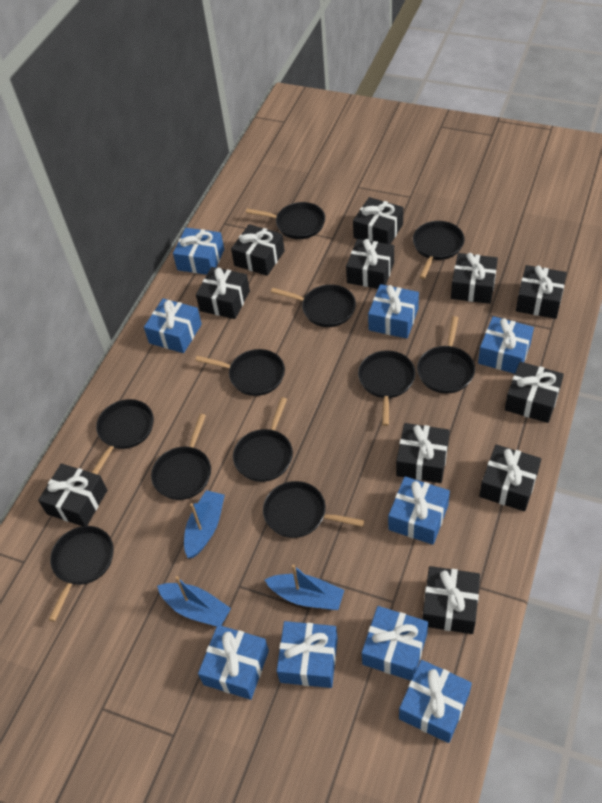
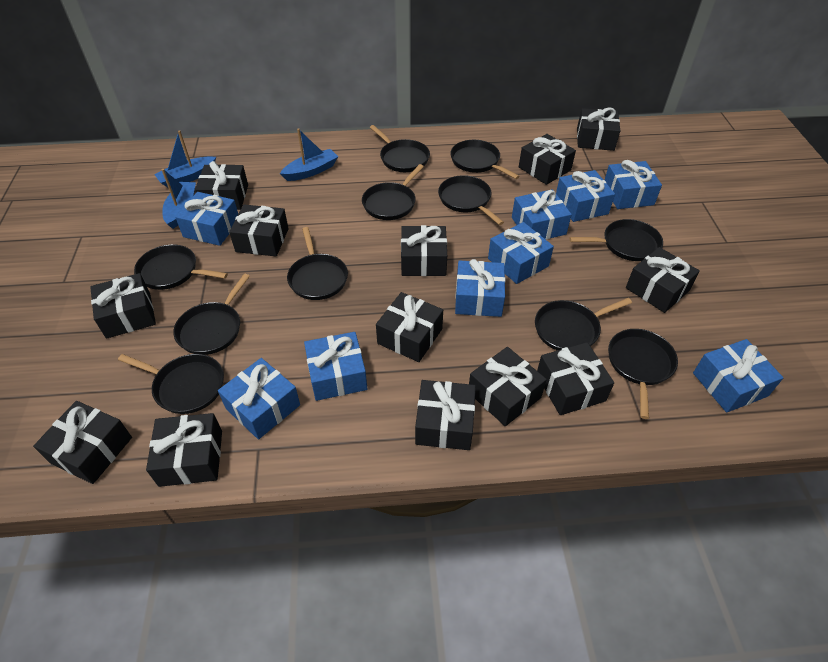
black gift: 11 -> 13

